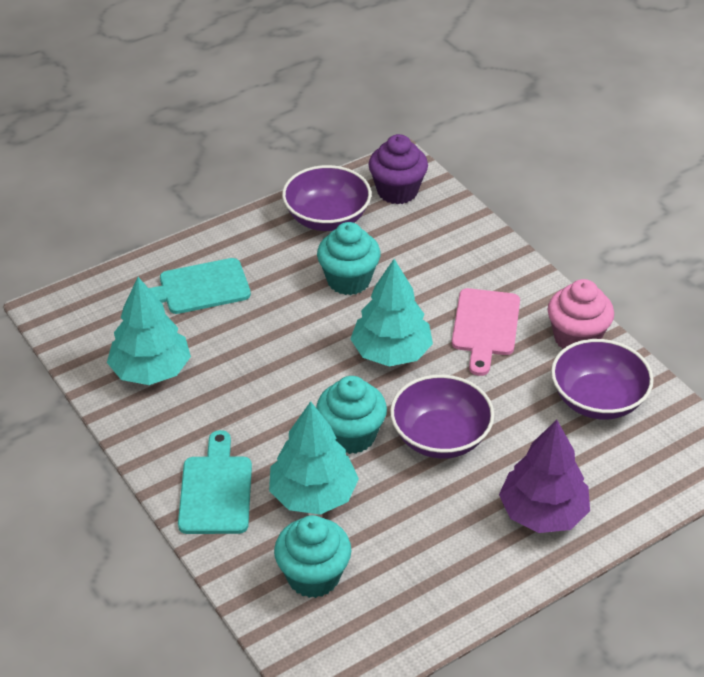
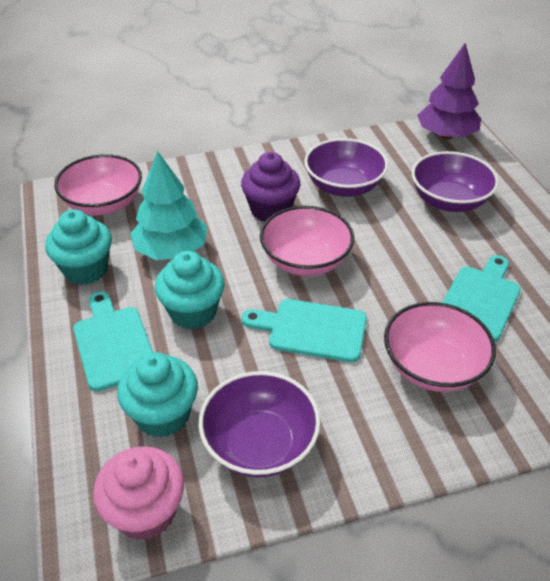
pink bowl: 0 -> 3
pink cutting board: 1 -> 0
turquoise cutting board: 2 -> 3
turquoise tree: 3 -> 1

